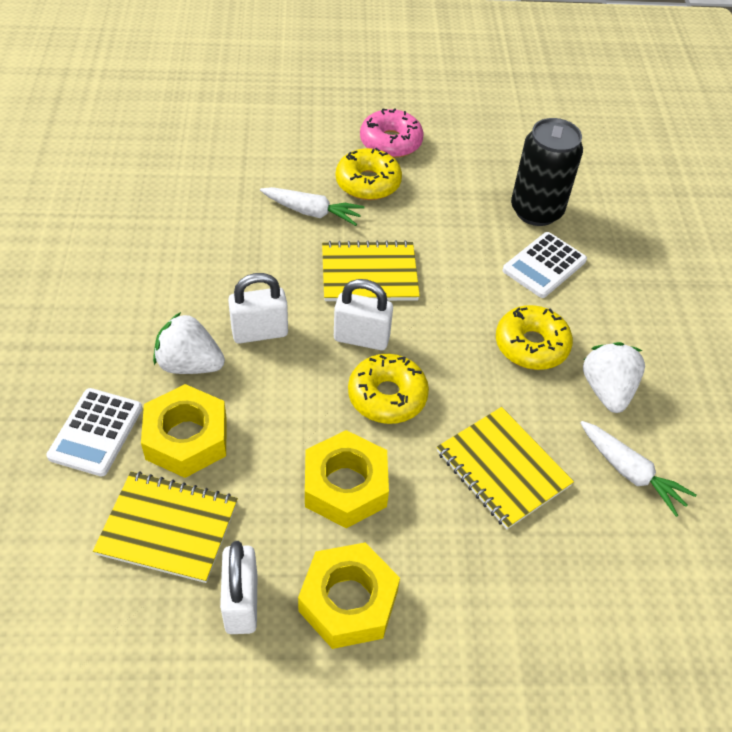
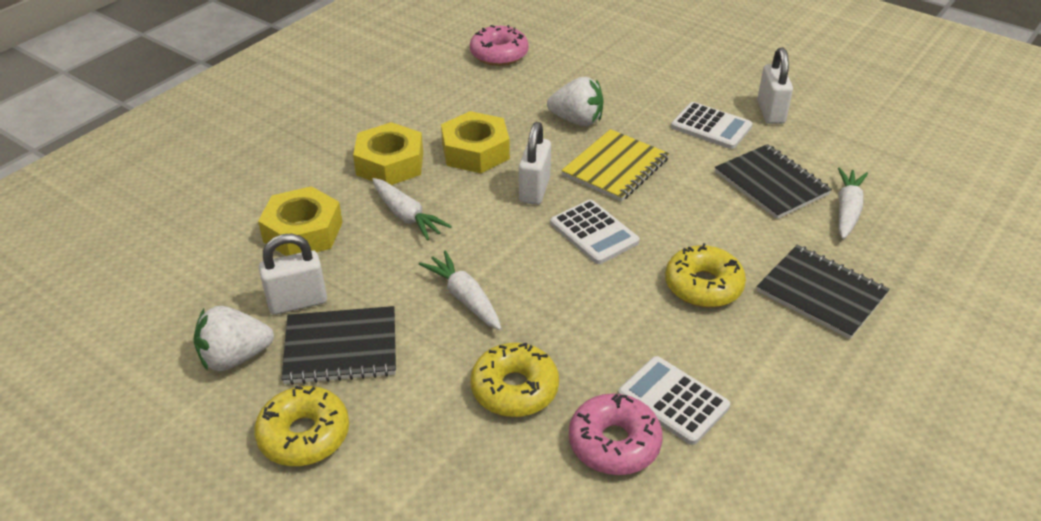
black can: 1 -> 0
black notebook: 0 -> 3
pink donut: 1 -> 2
white calculator: 2 -> 3
white carrot: 2 -> 3
yellow notebook: 3 -> 1

